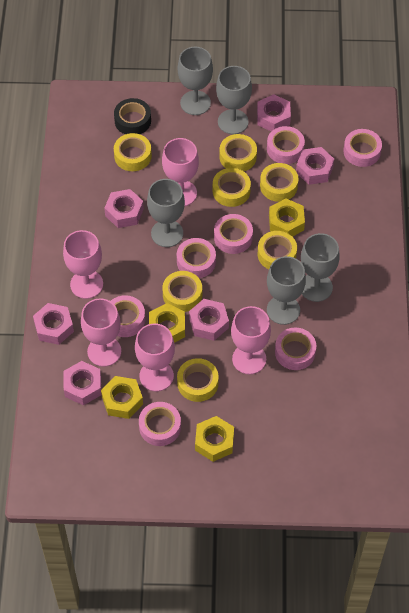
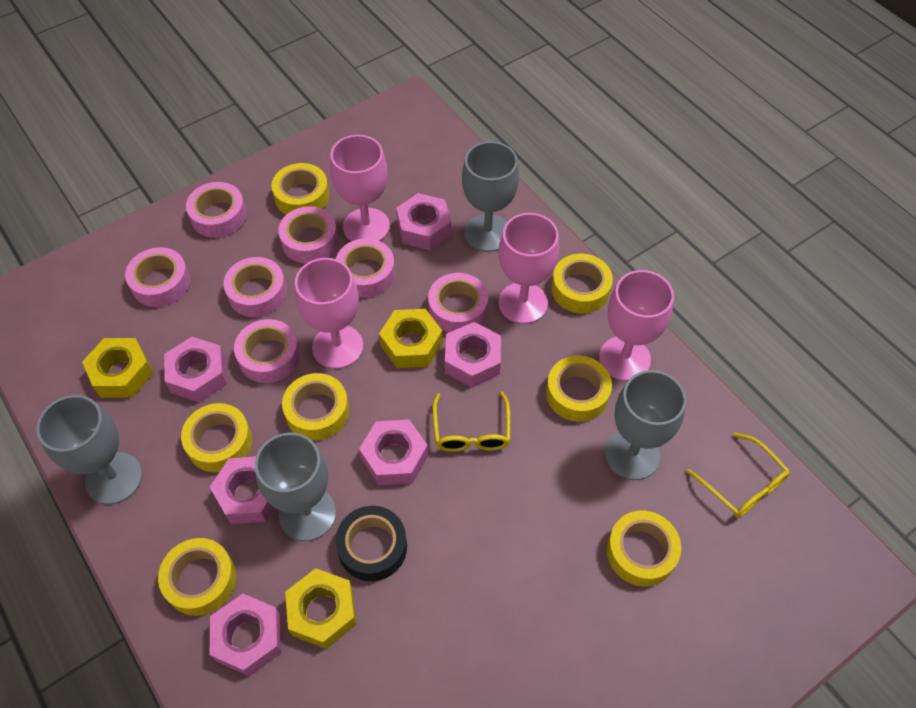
grey goblet: 5 -> 4
pink goblet: 5 -> 4
yellow glasses: 0 -> 2
yellow nut: 4 -> 3

